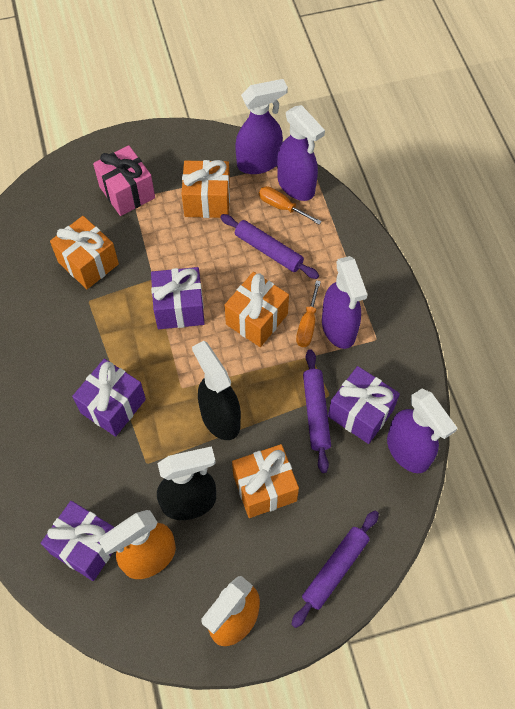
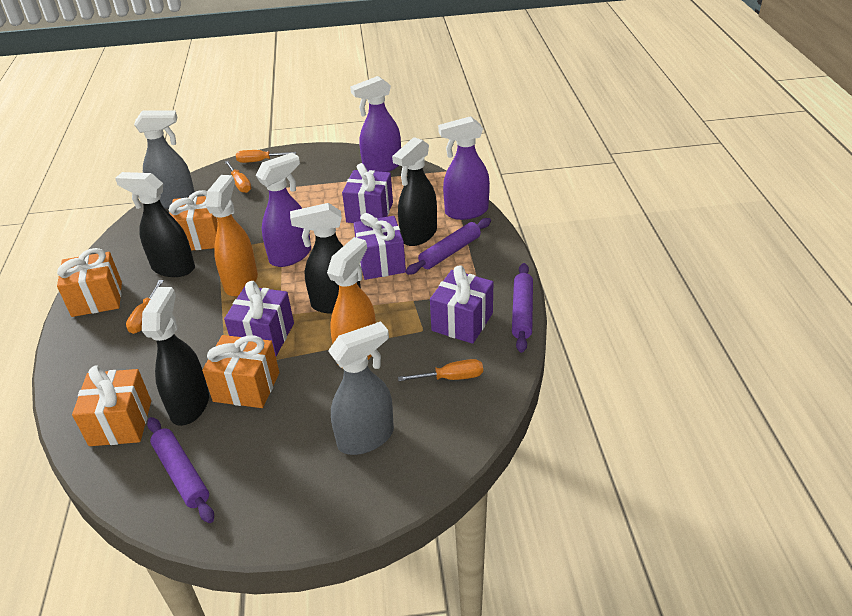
black spray bottle: 2 -> 4
grey spray bottle: 0 -> 2
orange screwdriver: 2 -> 4
pink gift: 1 -> 0
purple spray bottle: 4 -> 3

